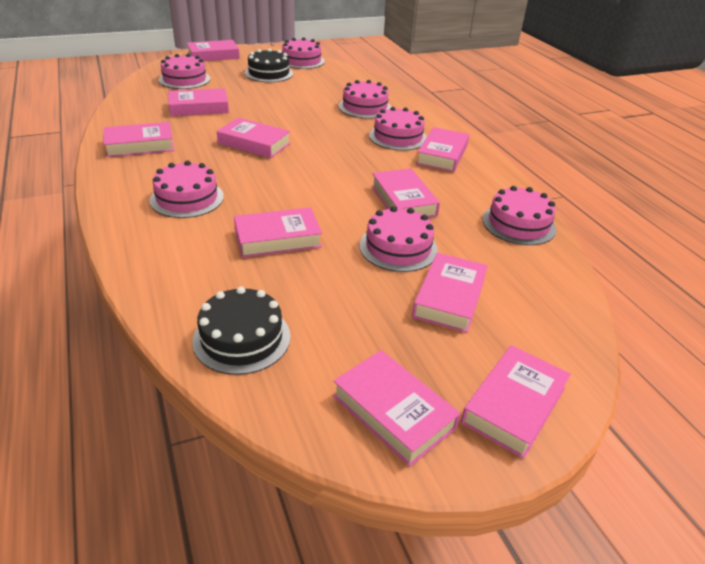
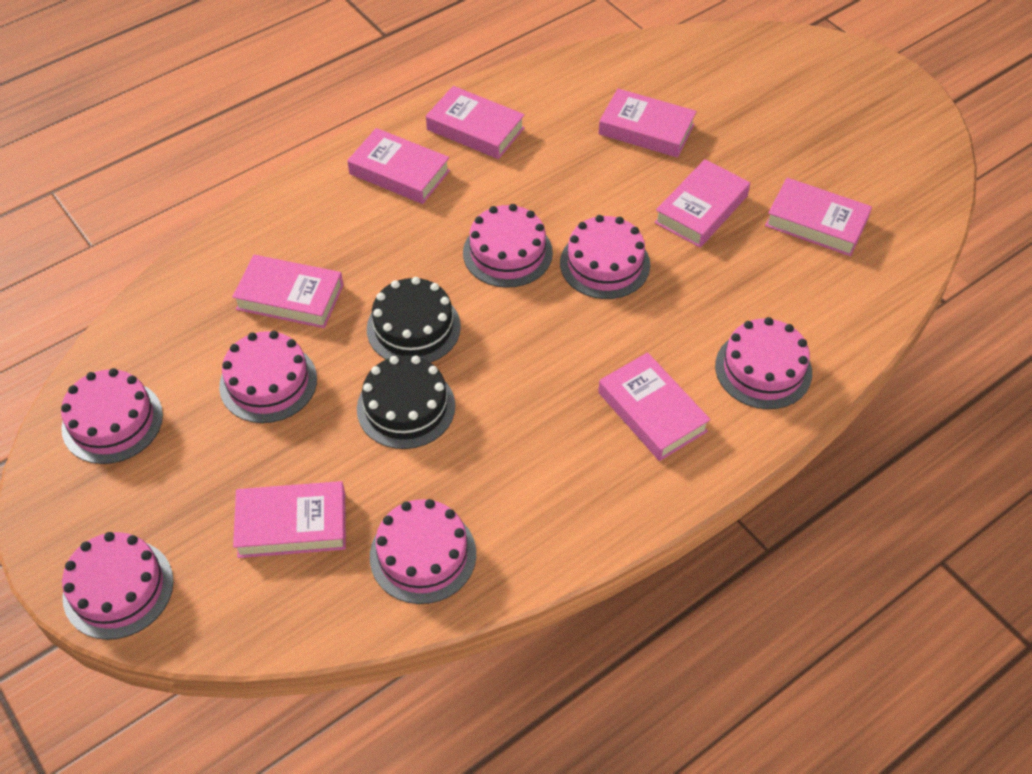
pink book: 10 -> 8

